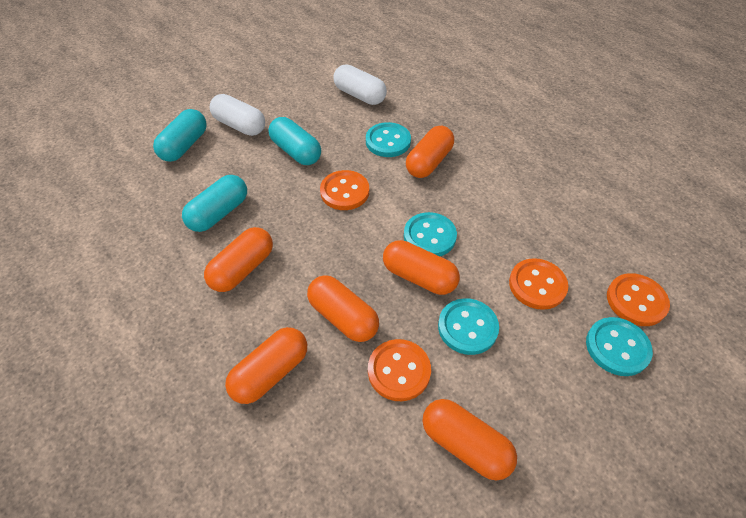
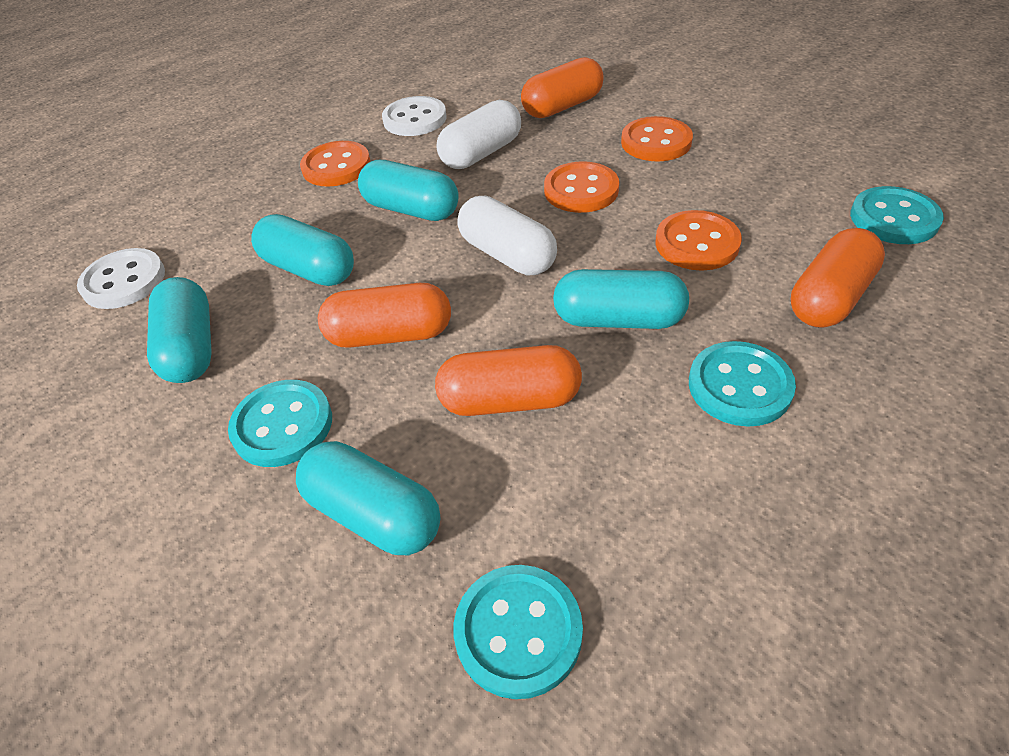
orange capsule: 6 -> 4
turquoise capsule: 3 -> 5
white button: 0 -> 2

